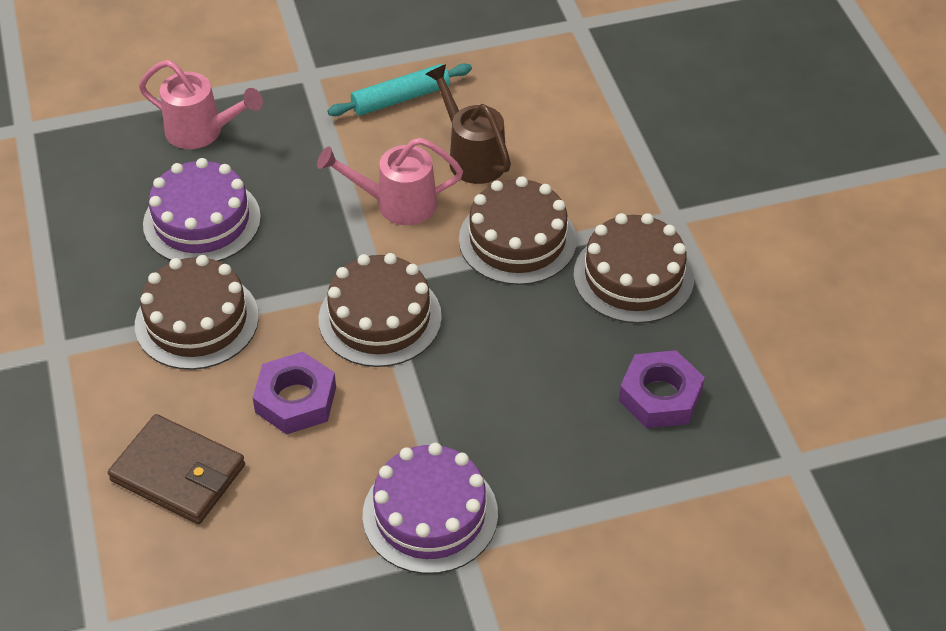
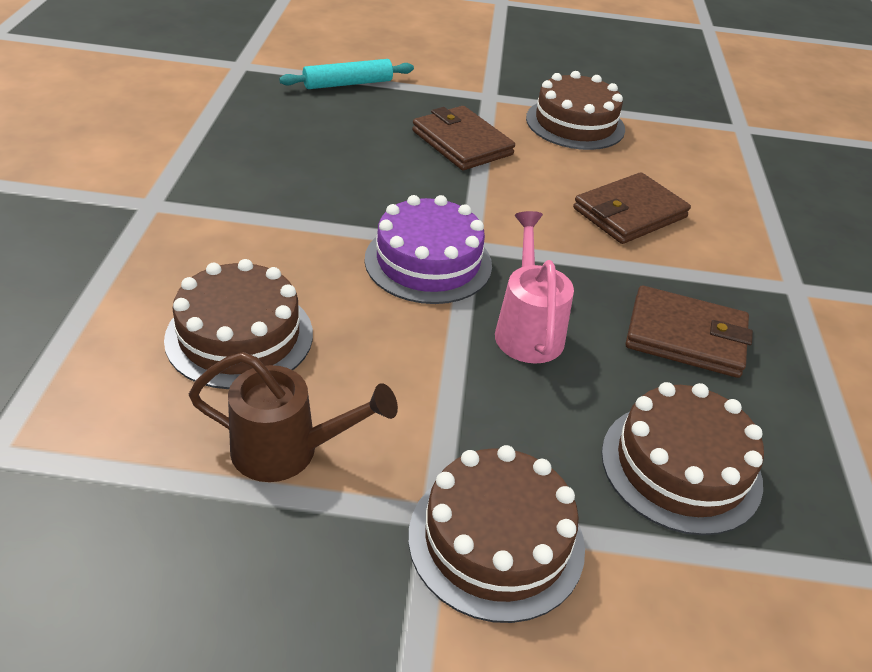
brown wallet: 1 -> 3
pink watering can: 2 -> 1
purple cake: 2 -> 1
purple nut: 2 -> 0

